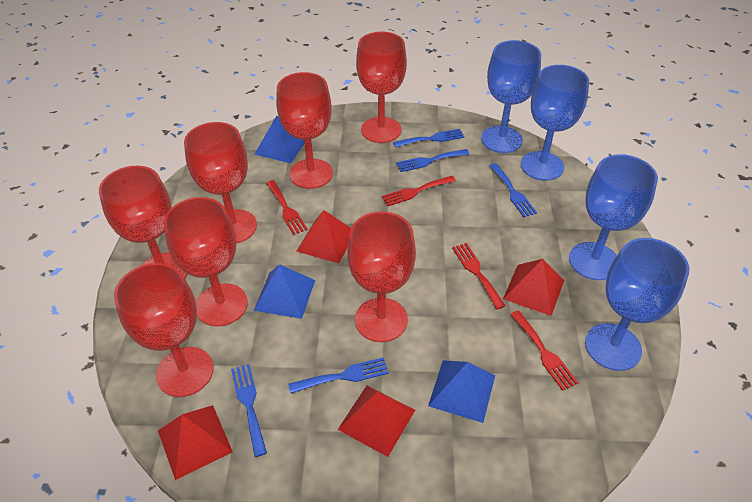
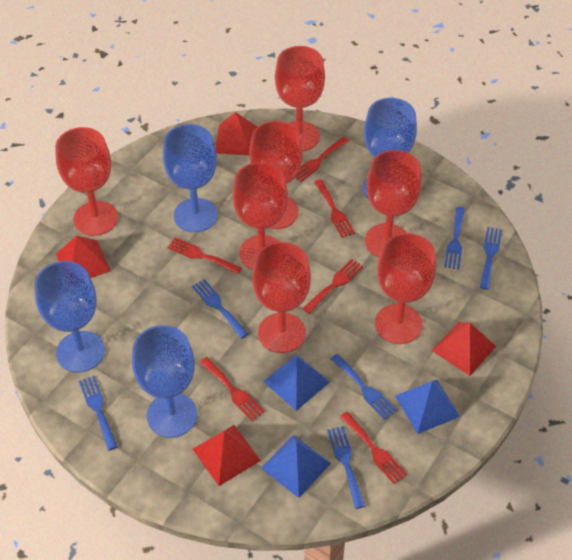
blue fork: 5 -> 6
red fork: 4 -> 6

